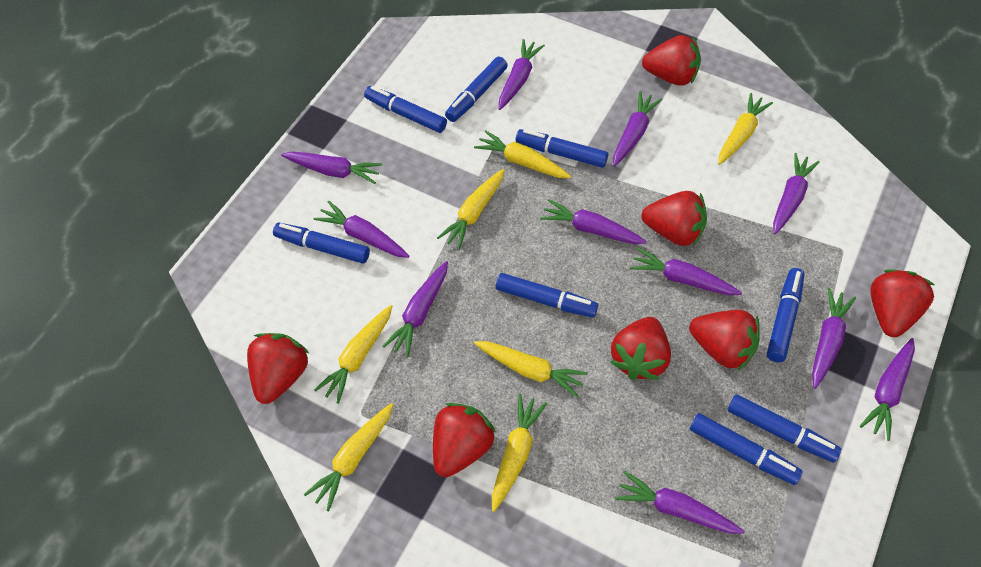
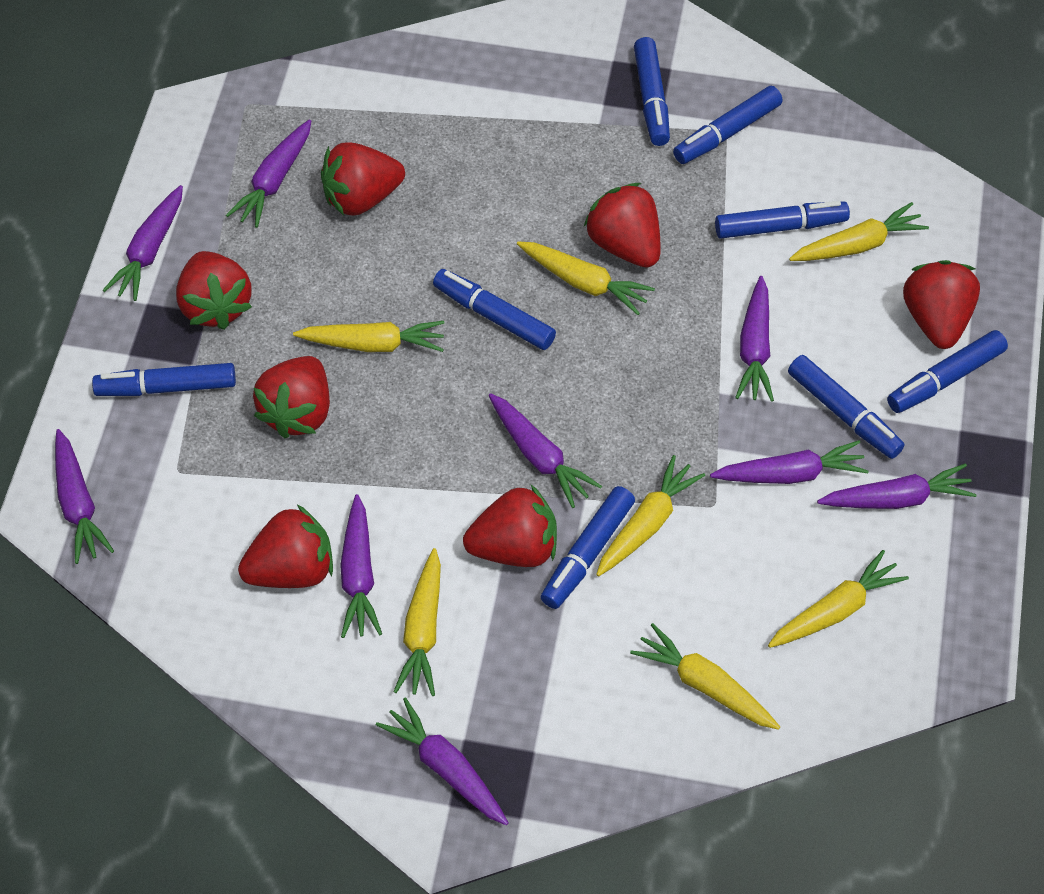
purple carrot: 11 -> 9

